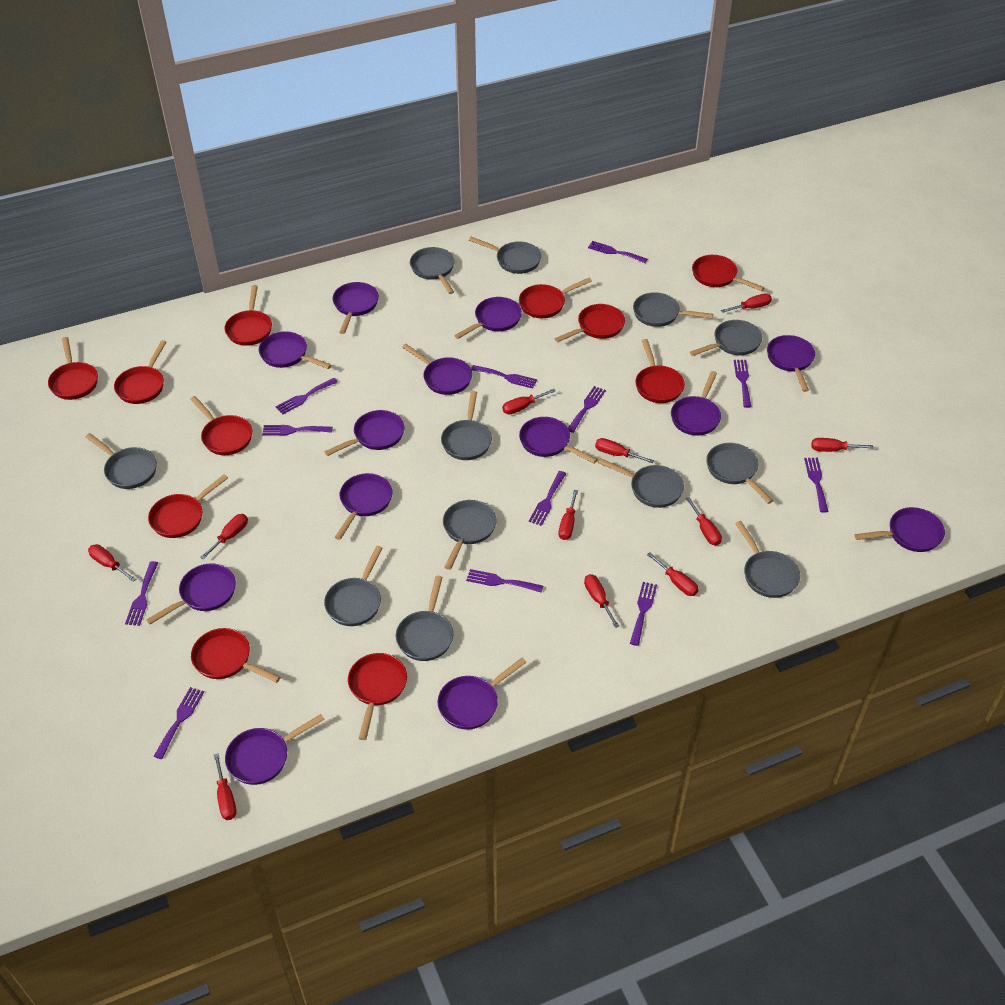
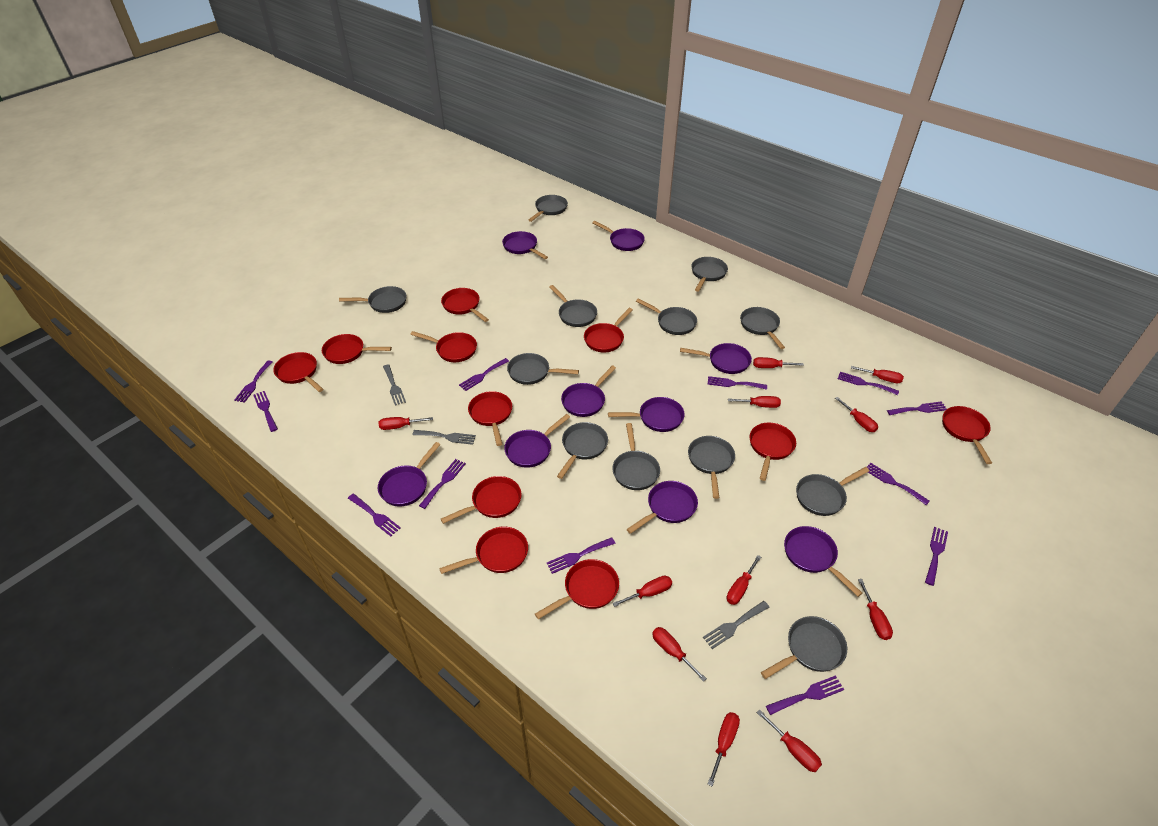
grey fork: 0 -> 3
purple pan: 13 -> 9

